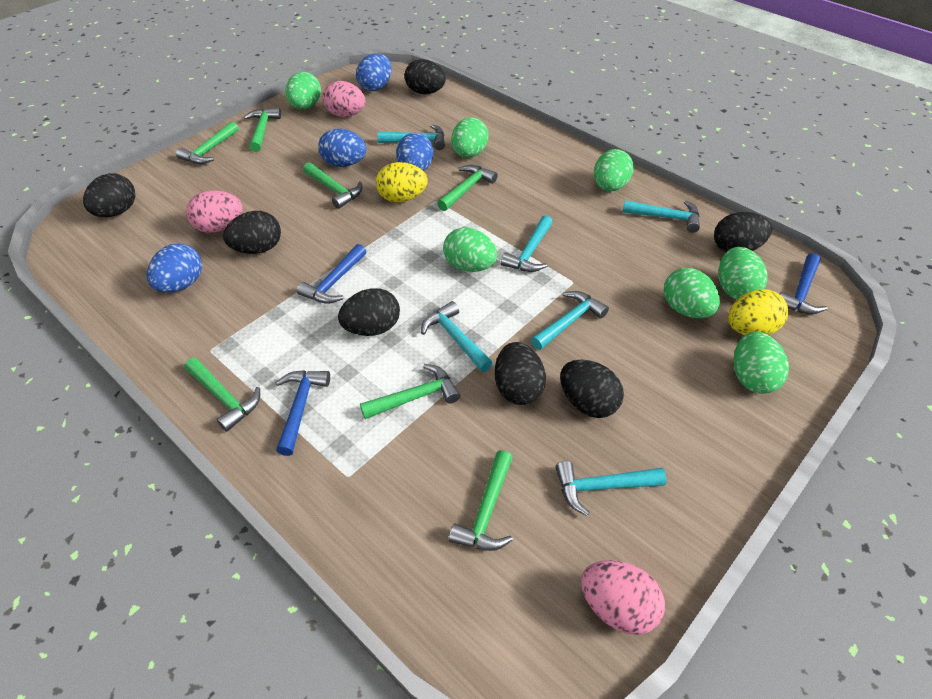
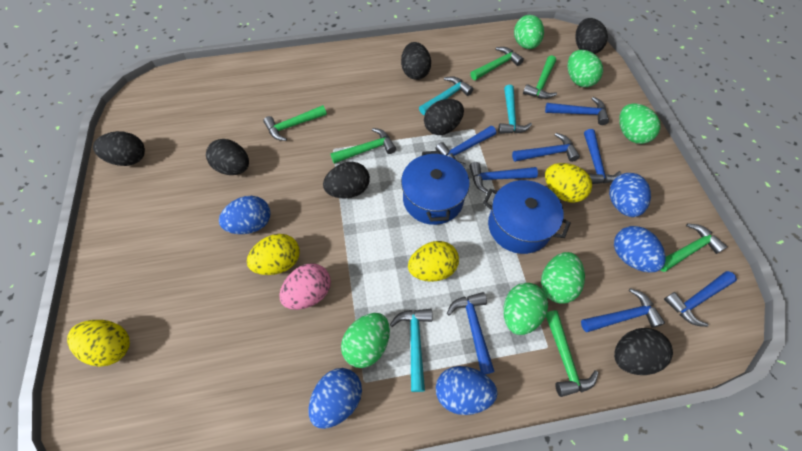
blue egg: 4 -> 5
blue hammer: 3 -> 8
blue pot: 0 -> 2
green egg: 7 -> 6
green hammer: 7 -> 6
pink egg: 3 -> 1
turquoise hammer: 6 -> 3
yellow egg: 2 -> 4

